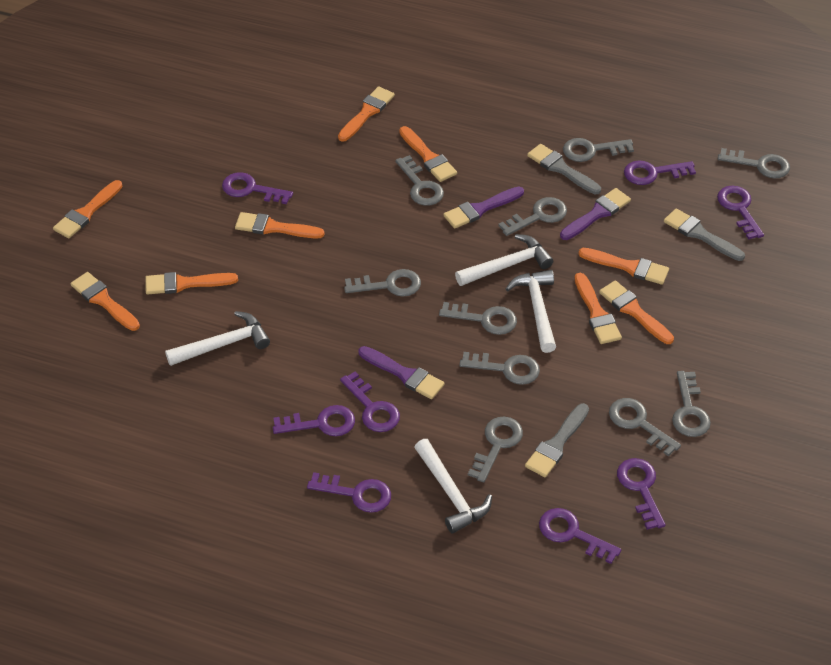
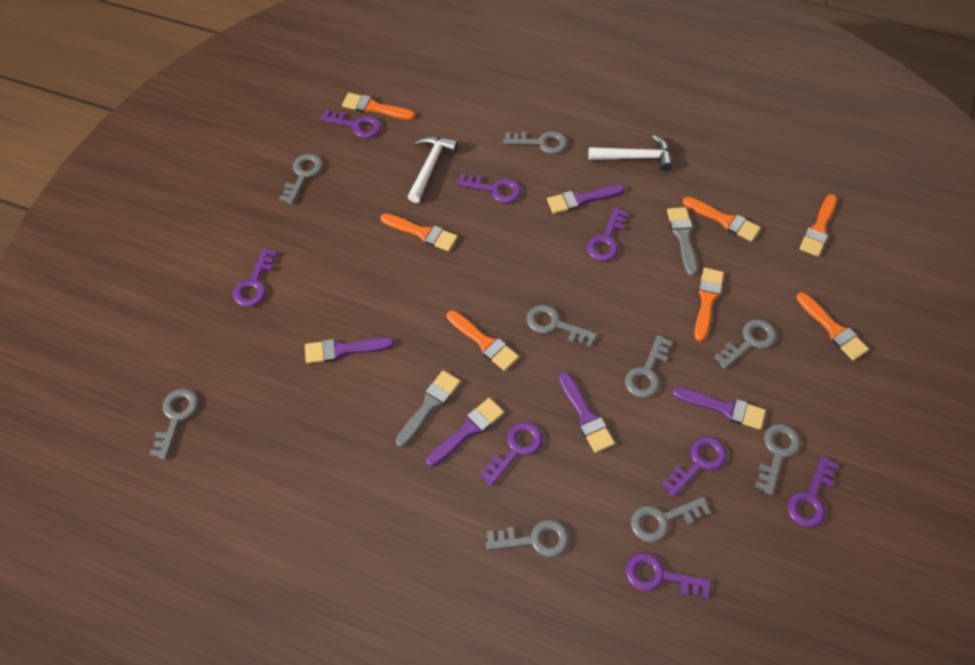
grey brush: 3 -> 2
grey key: 10 -> 9
orange brush: 9 -> 7
purple brush: 3 -> 5
white hammer: 4 -> 2

